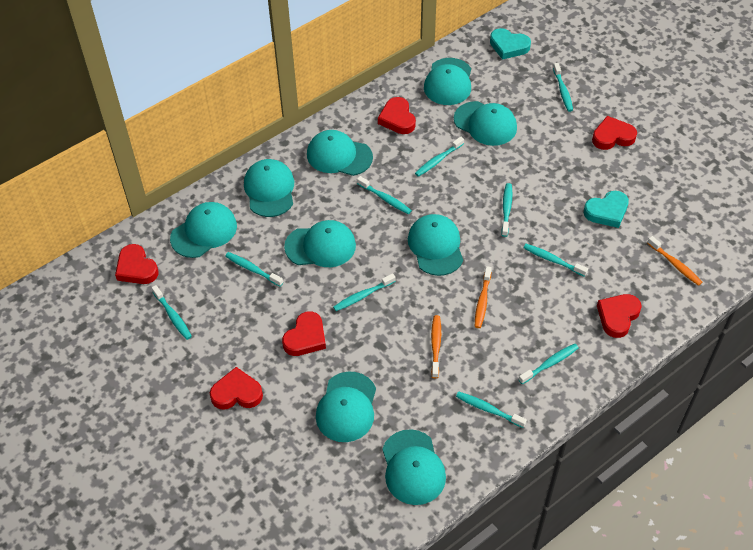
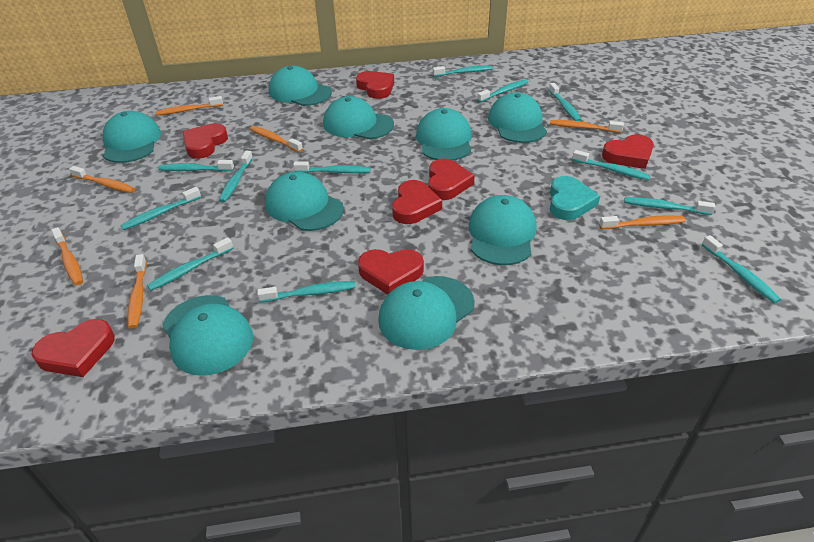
orange toothbrush: 3 -> 7
red heart: 6 -> 7
turquoise heart: 2 -> 1
turquoise toothbrush: 10 -> 12

